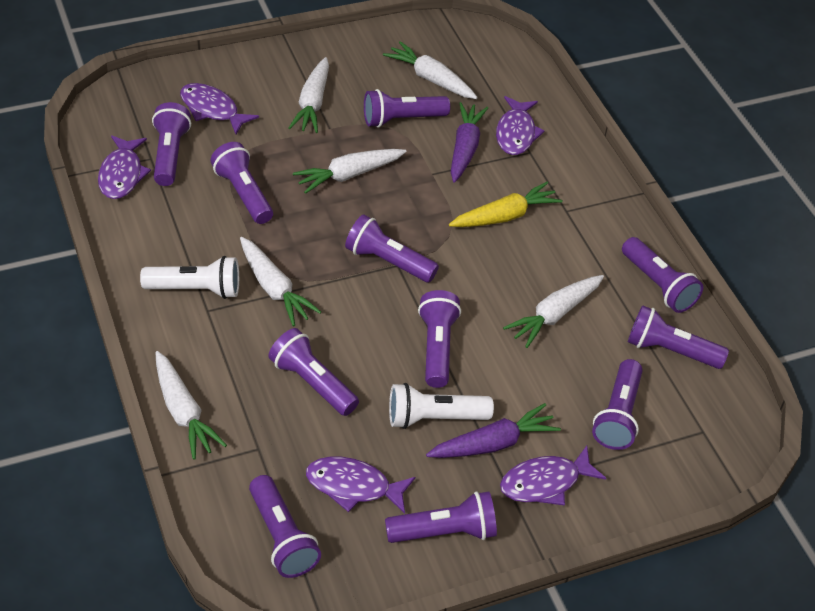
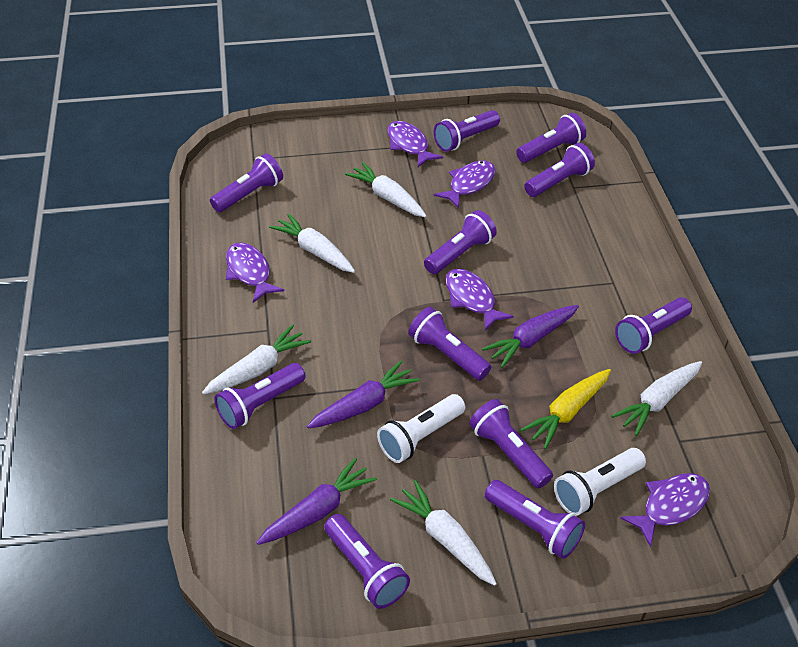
purple carrot: 2 -> 3
white carrot: 6 -> 5

